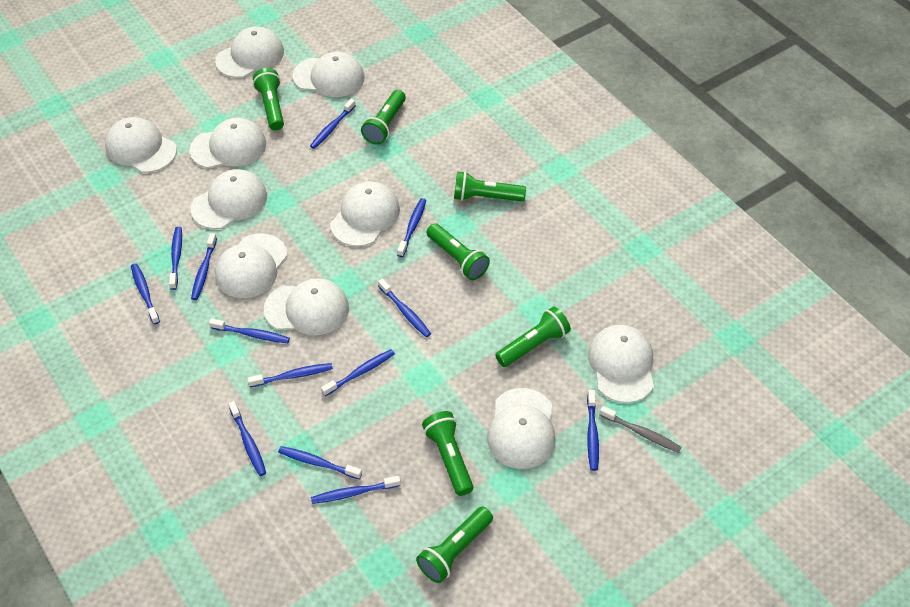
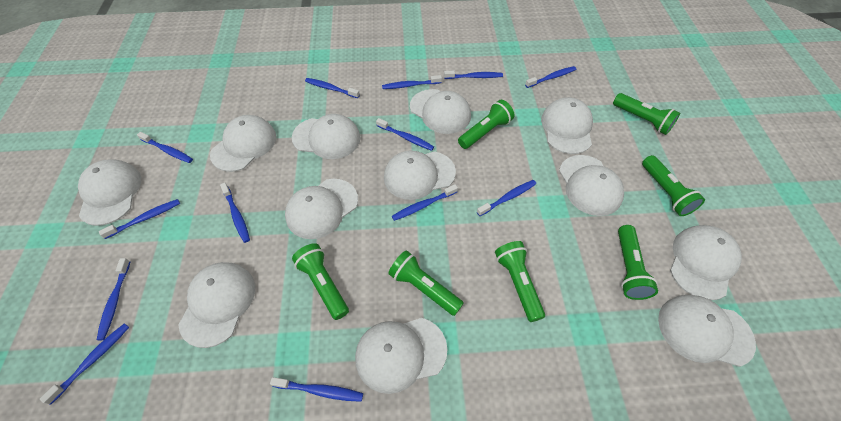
grey toothbrush: 1 -> 0
white cap: 10 -> 12

